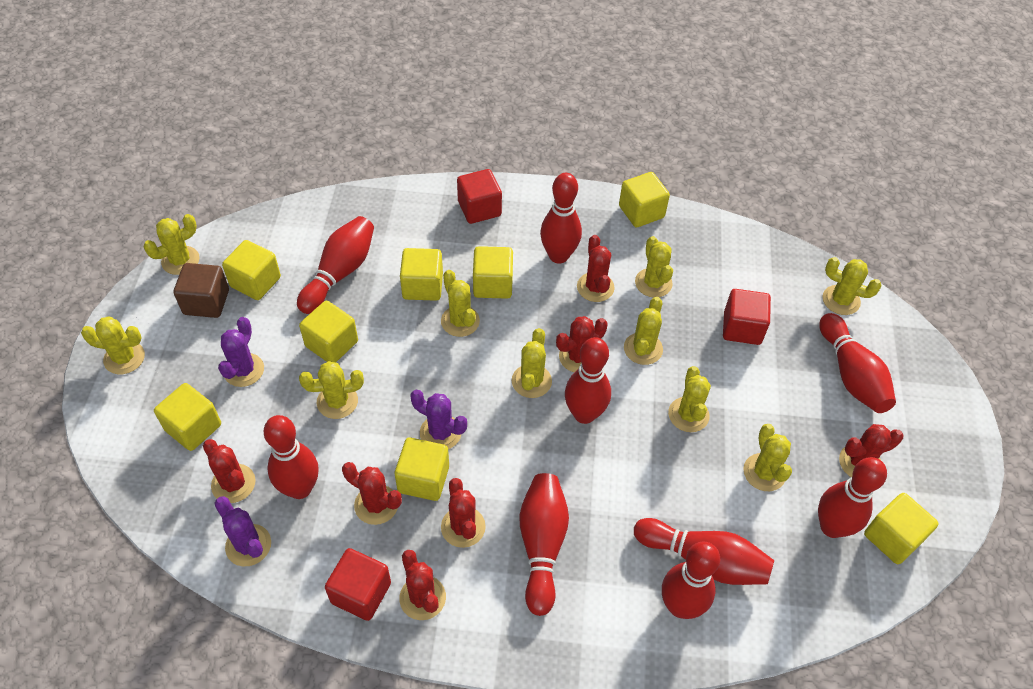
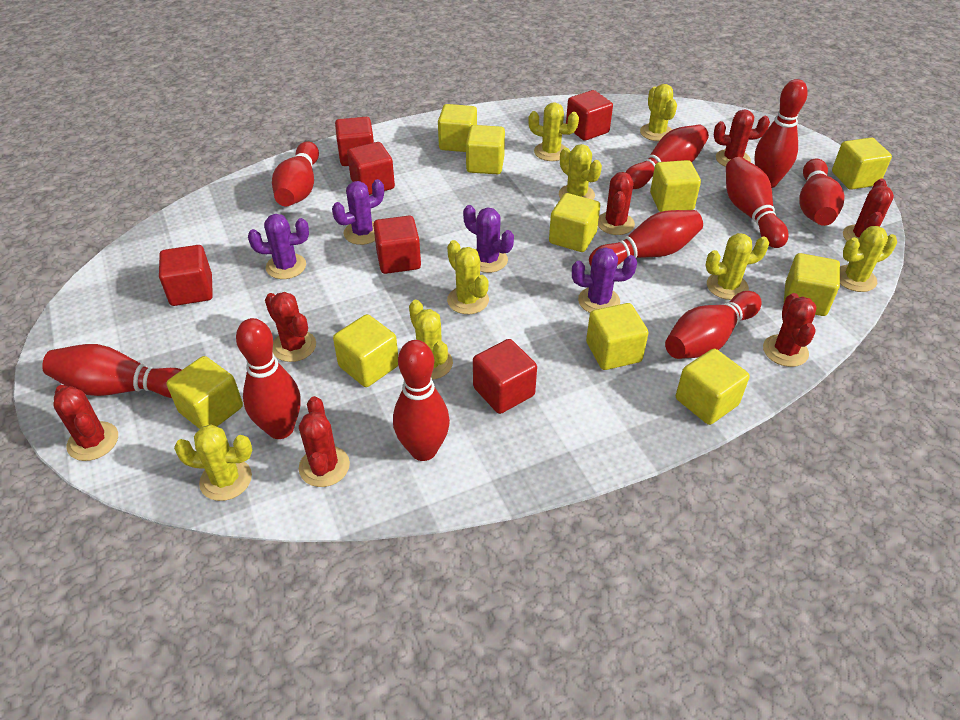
brown cube: 1 -> 0
purple cactus: 3 -> 4
red bowling pin: 9 -> 10
red cube: 3 -> 6
yellow cactus: 10 -> 8
yellow cube: 8 -> 10

